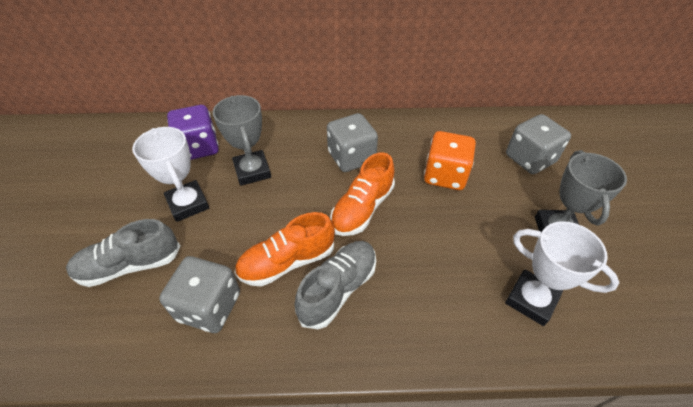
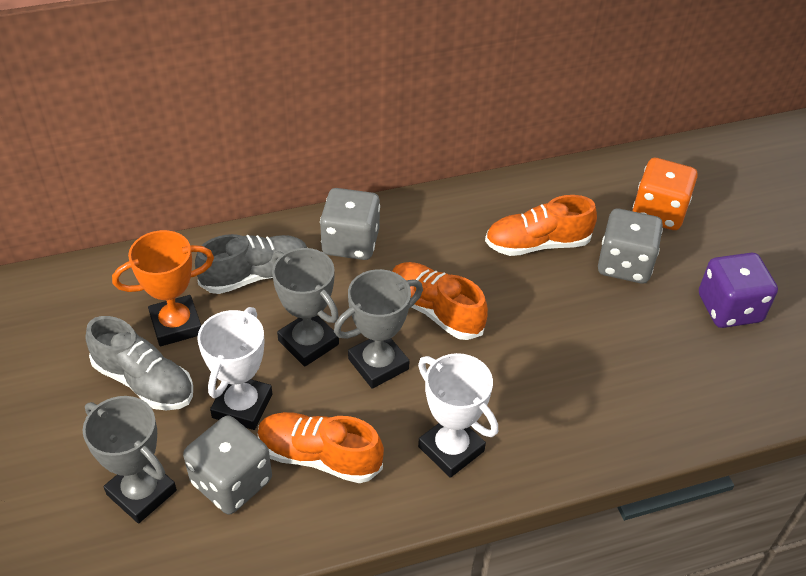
grey trophy: 2 -> 3
orange shoe: 2 -> 3
orange trophy: 0 -> 1

